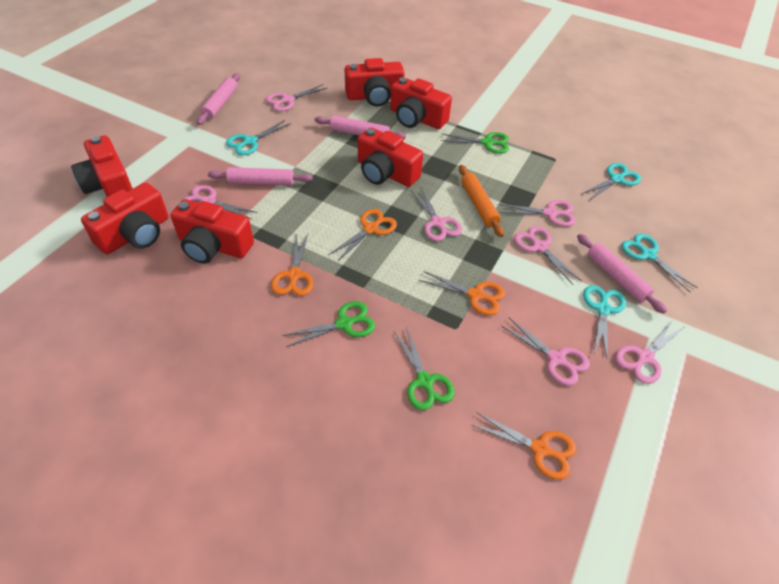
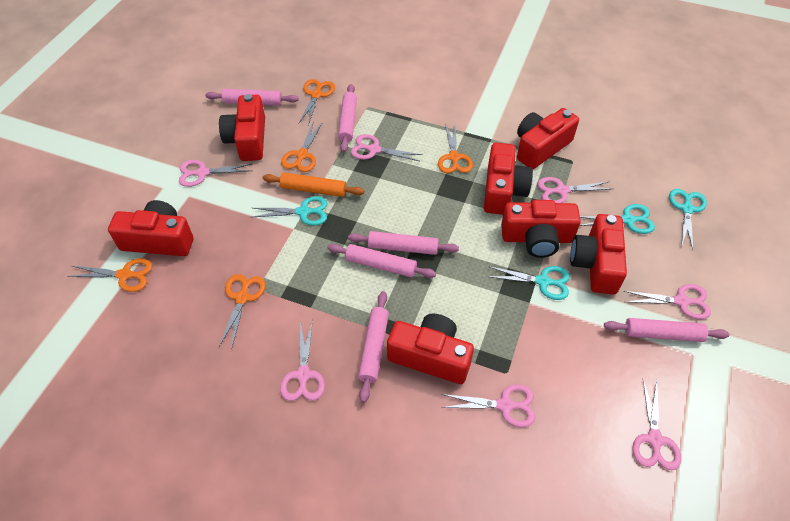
green scissors: 3 -> 0
orange scissors: 4 -> 5
pink rolling pin: 4 -> 6
red camera: 6 -> 7

